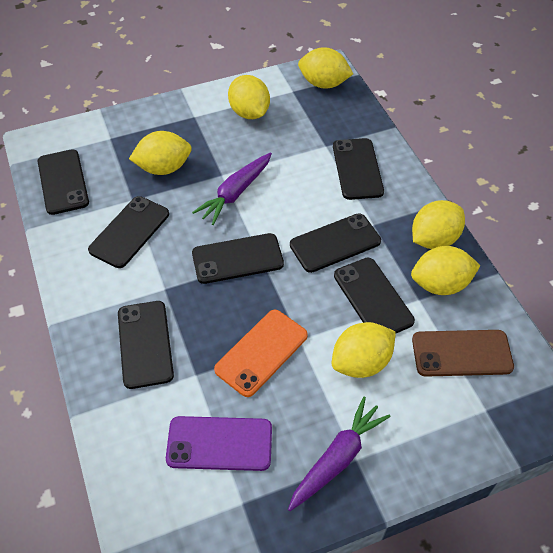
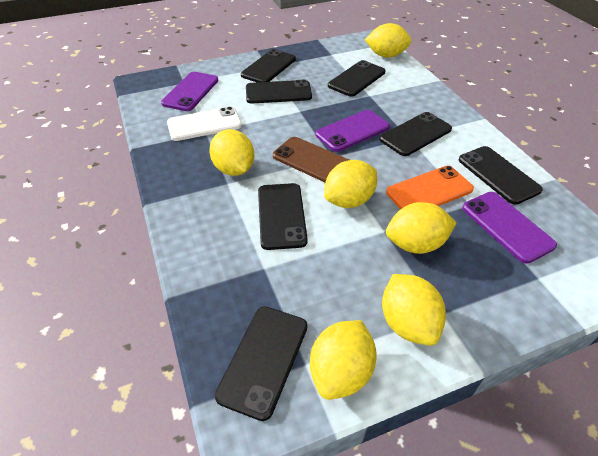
purple carrot: 2 -> 0
purple phone: 1 -> 3
white phone: 0 -> 1

